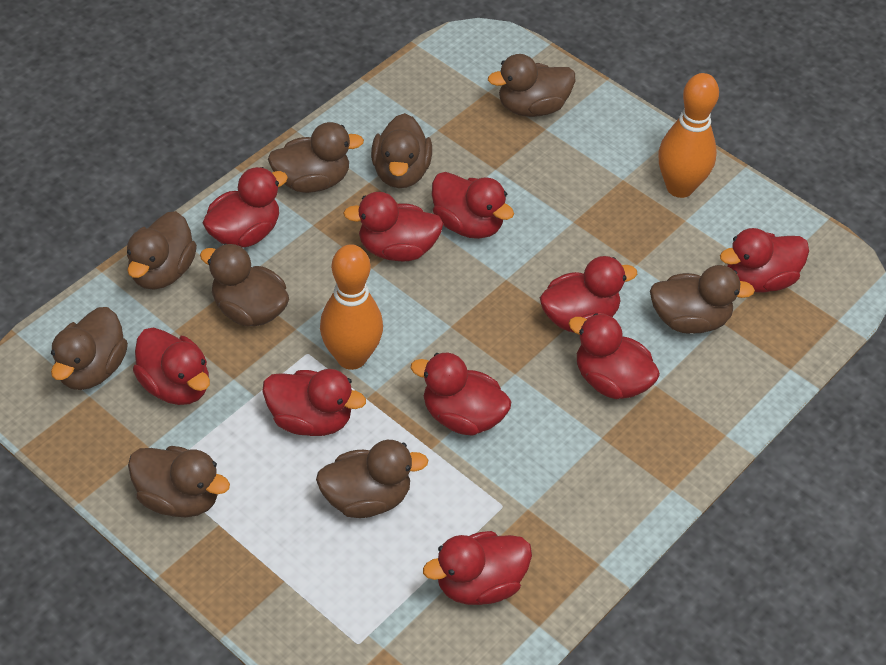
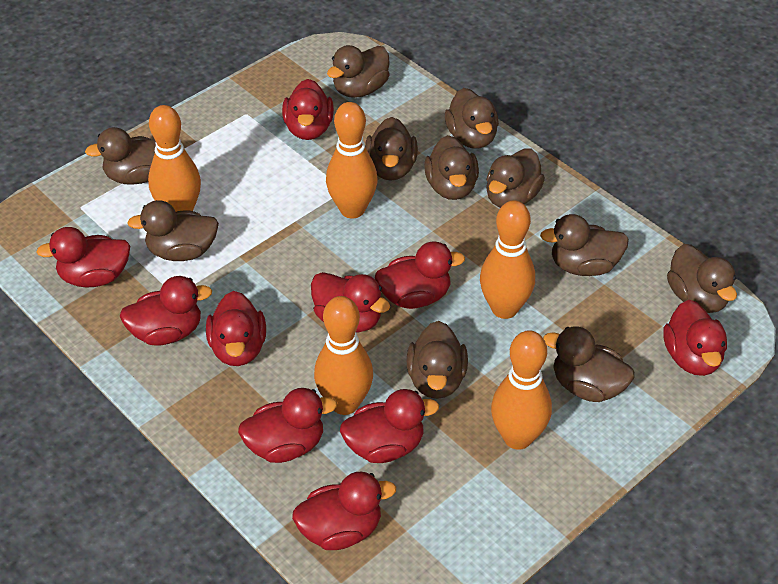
brown duck: 9 -> 11
orange bowling pin: 2 -> 5

